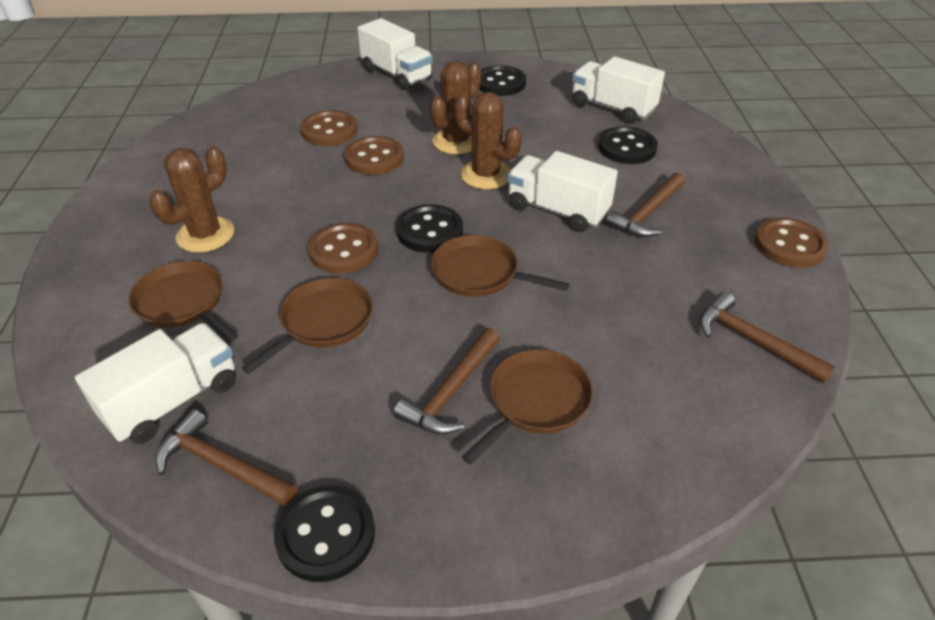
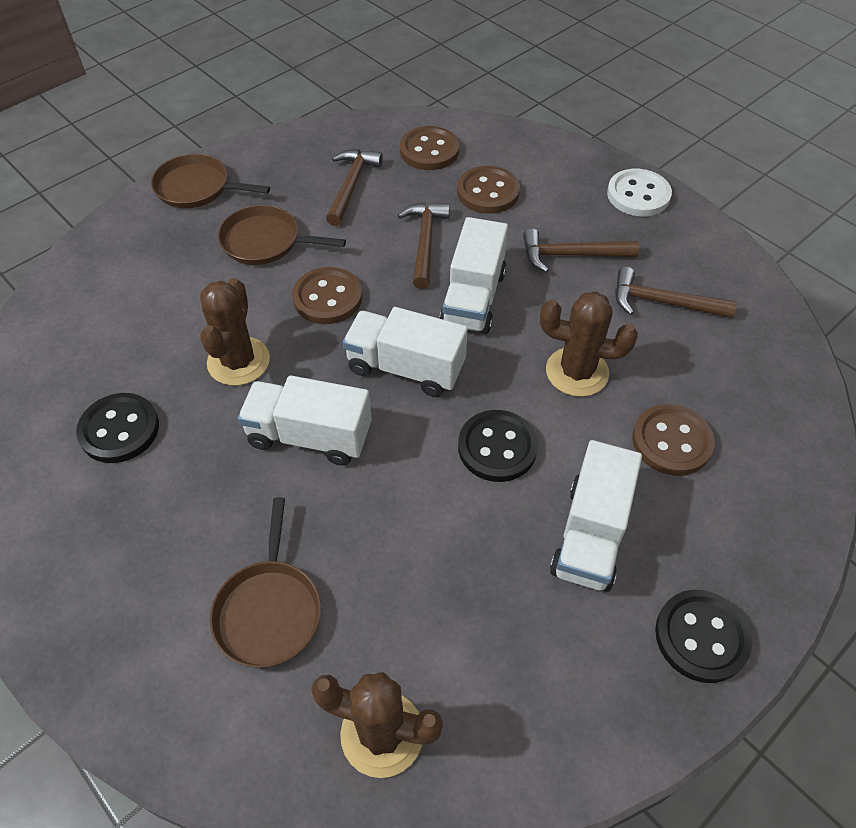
black button: 4 -> 3
brown pan: 4 -> 3
white button: 0 -> 1

